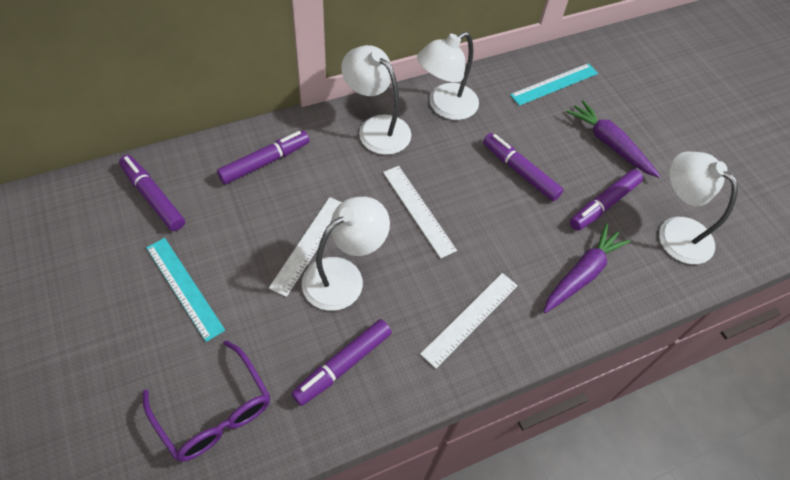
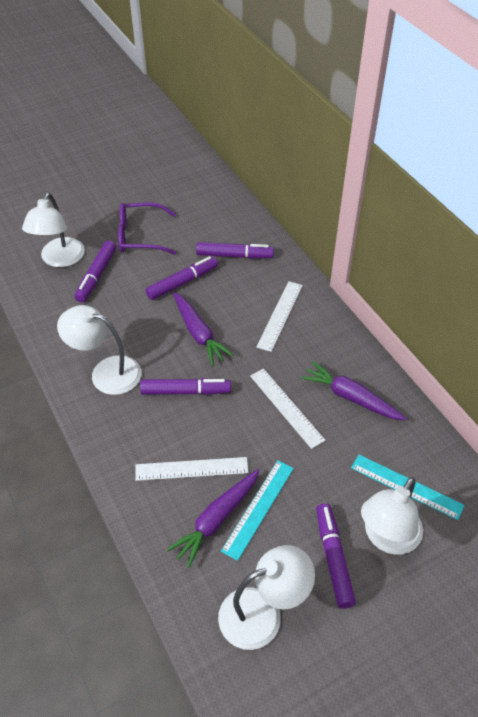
purple carrot: 2 -> 3

